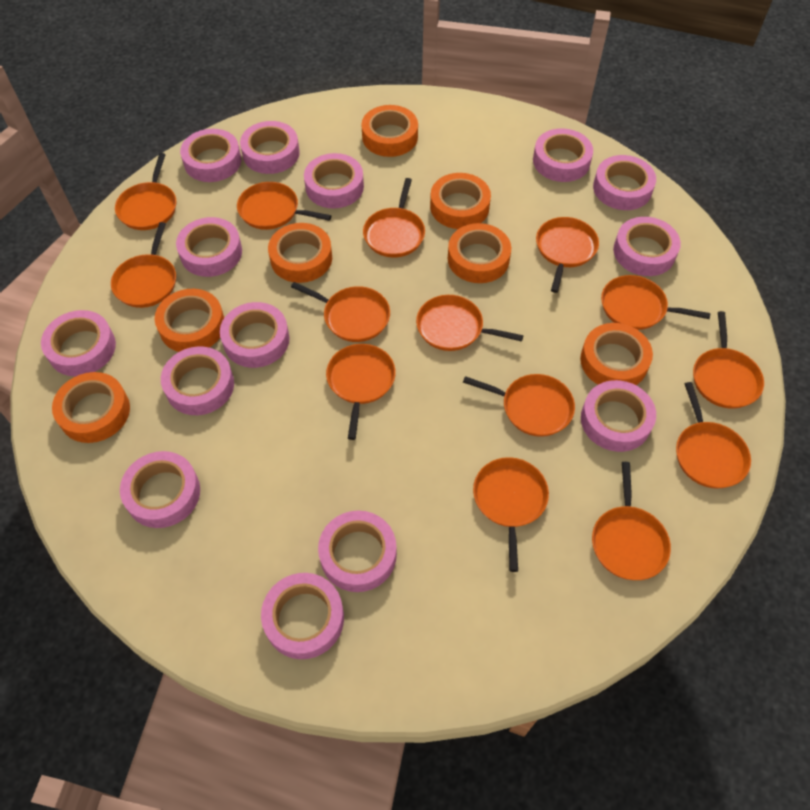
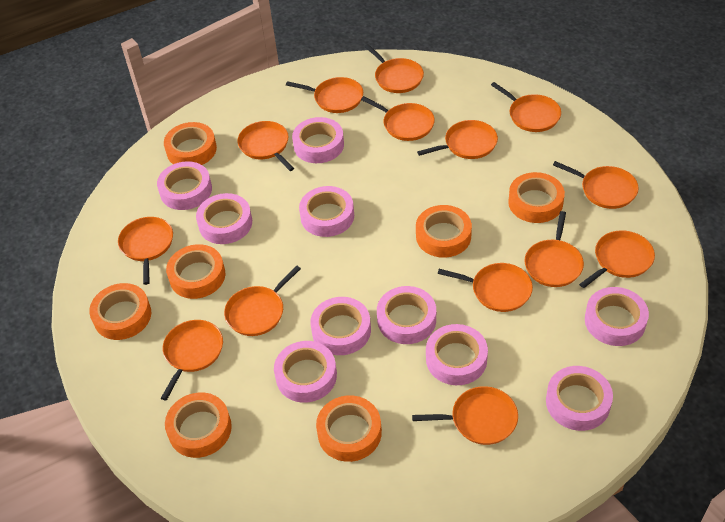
pink tape: 14 -> 10

